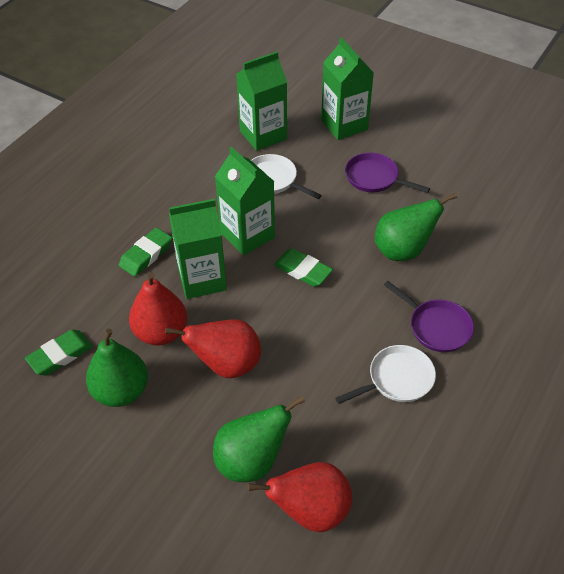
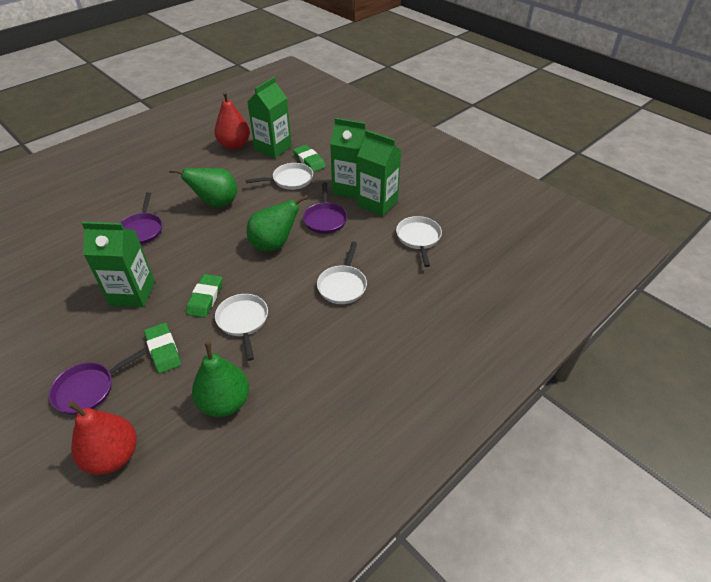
purple pan: 2 -> 3
red pear: 3 -> 2
white pan: 2 -> 4

